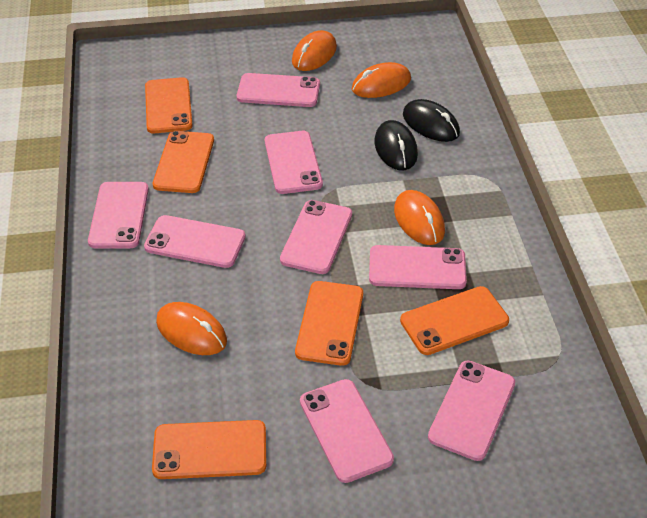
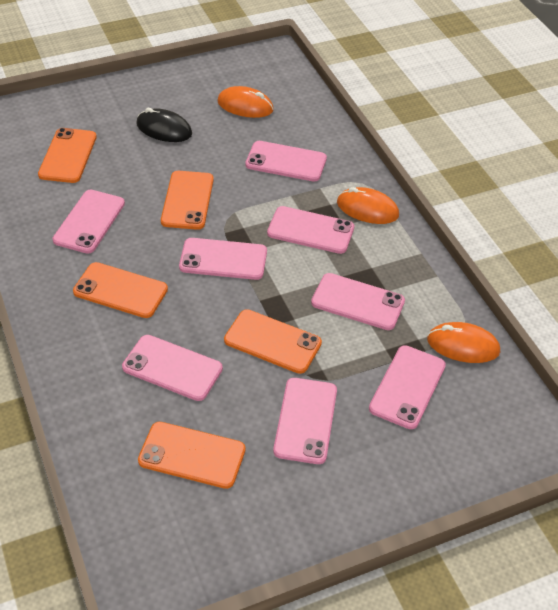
black mouse: 2 -> 1
orange mouse: 4 -> 3

